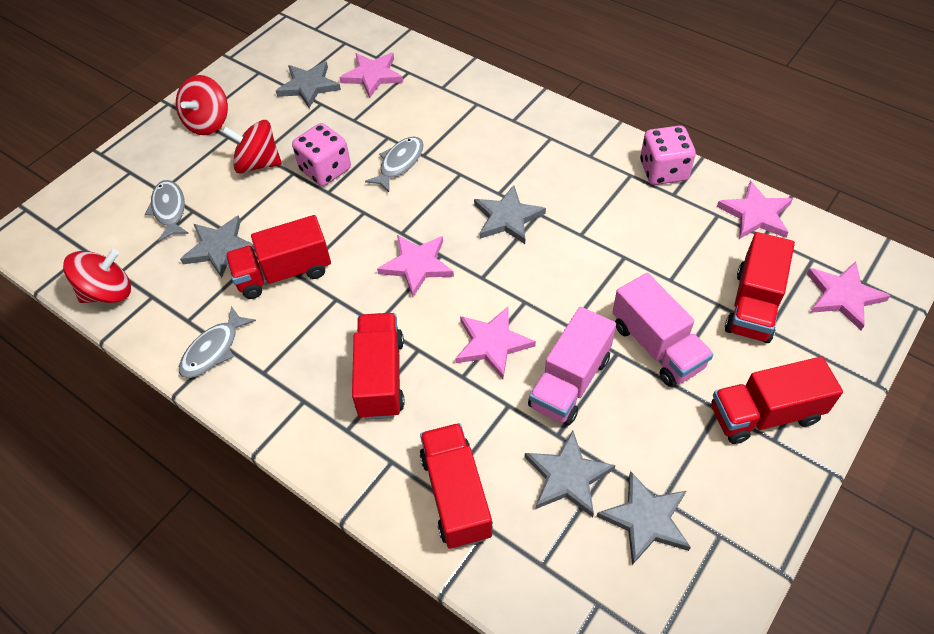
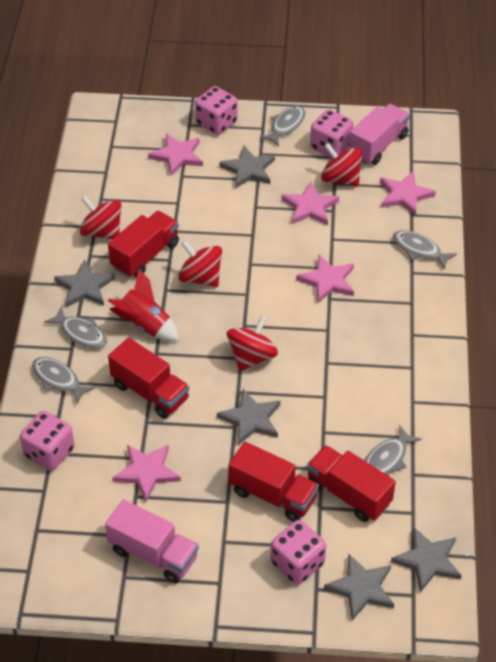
grey fish: 3 -> 5
pink dice: 2 -> 4
red rocket: 0 -> 1
red spinning top: 3 -> 4
red truck: 5 -> 4

